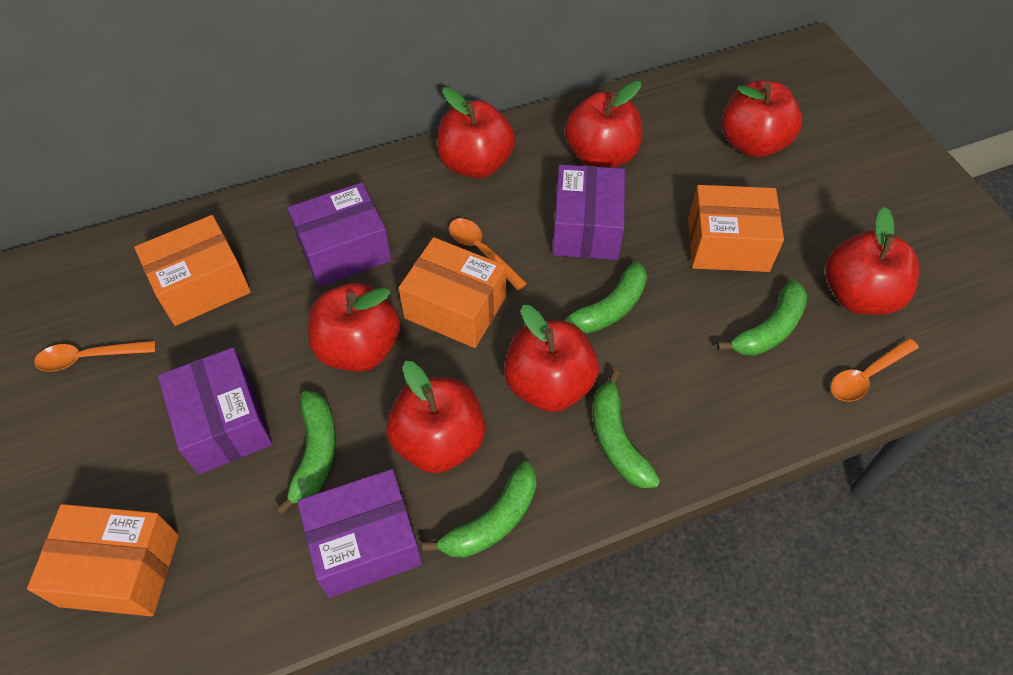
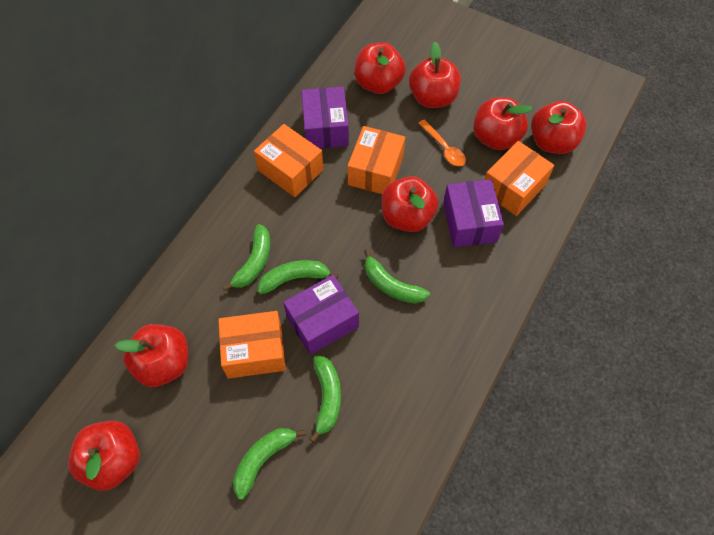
orange spoon: 3 -> 1
purple box: 4 -> 3

